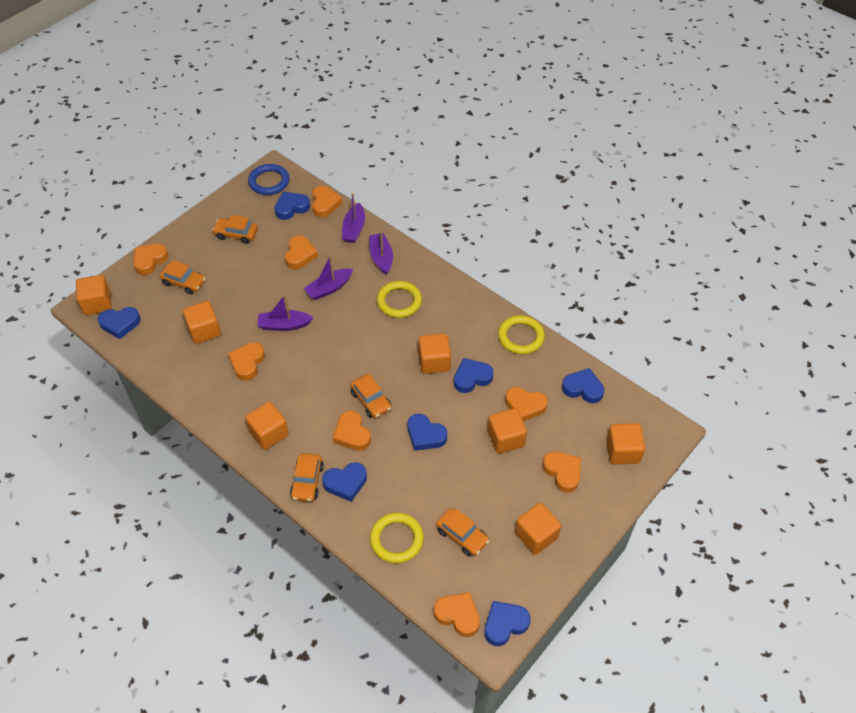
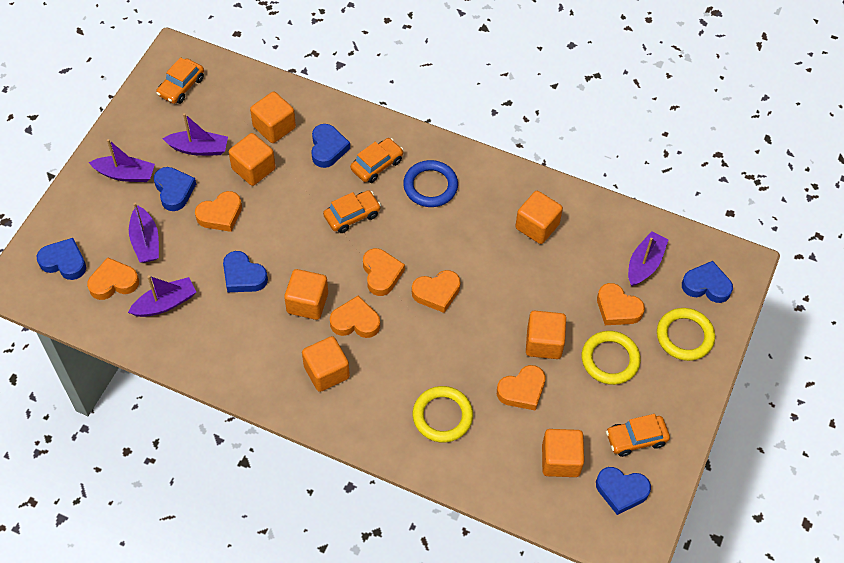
blue heart: 7 -> 6
orange car: 5 -> 4
orange heart: 8 -> 7
purple boat: 4 -> 5

